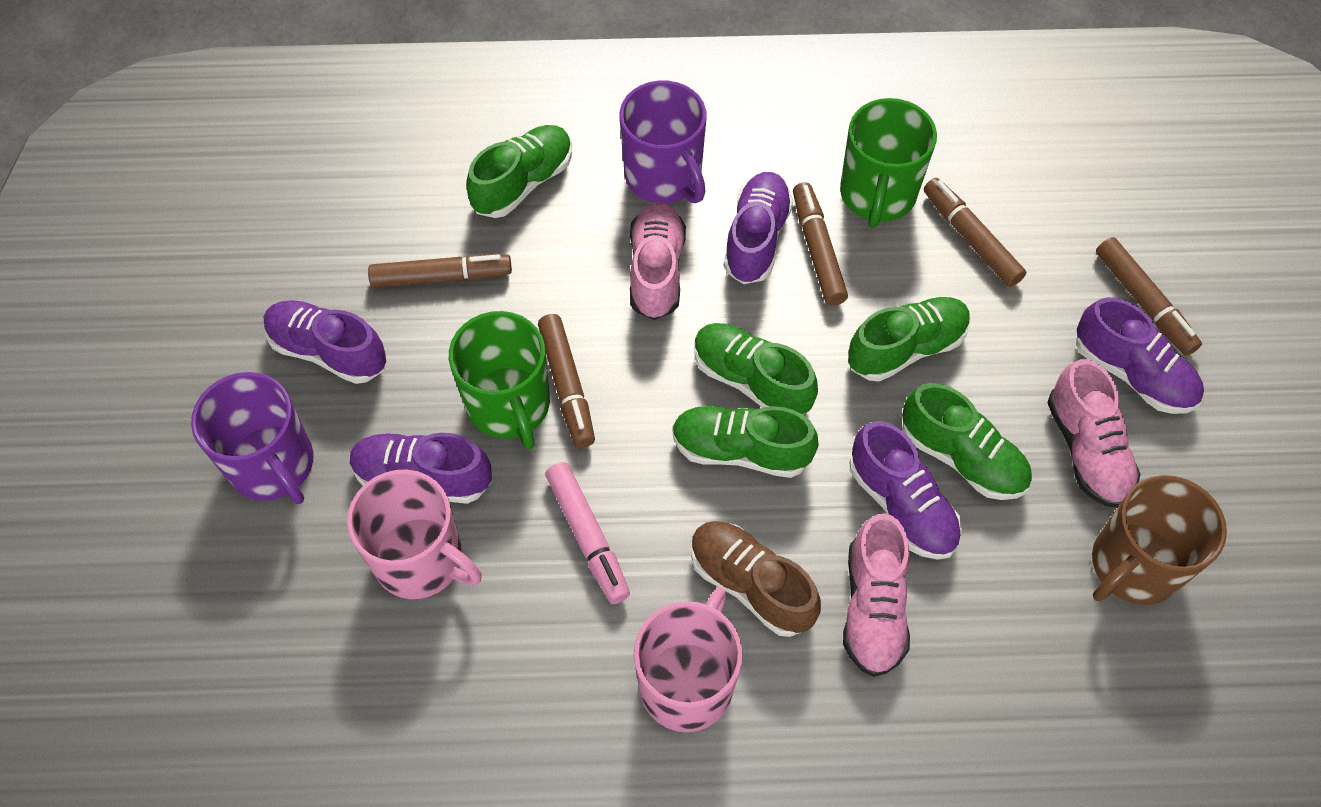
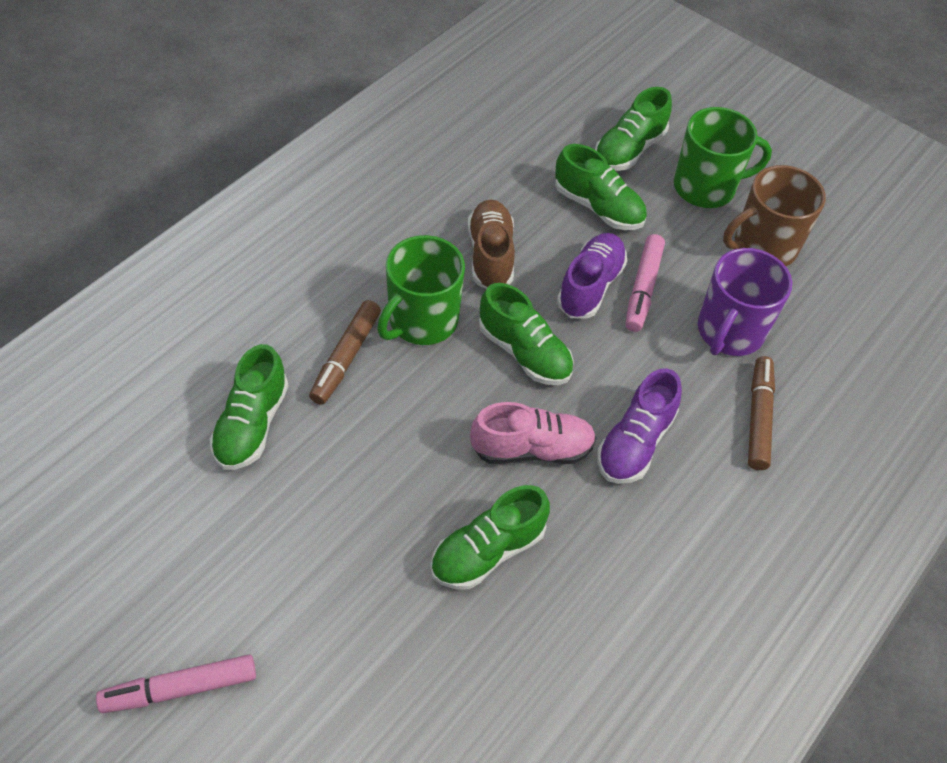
brown marker: 5 -> 2
pink marker: 1 -> 2
pink mug: 2 -> 0
pink shoe: 3 -> 1
purple mug: 2 -> 1
purple shoe: 5 -> 2

